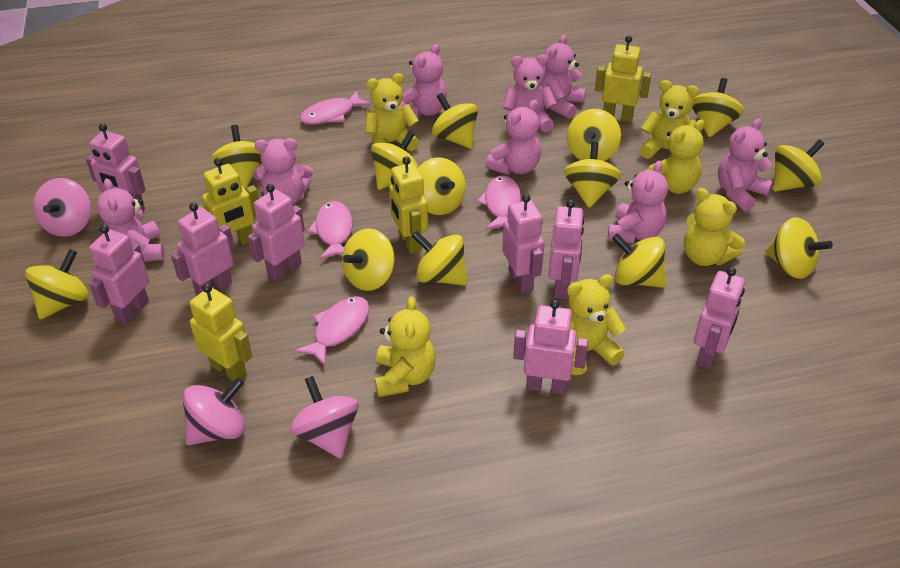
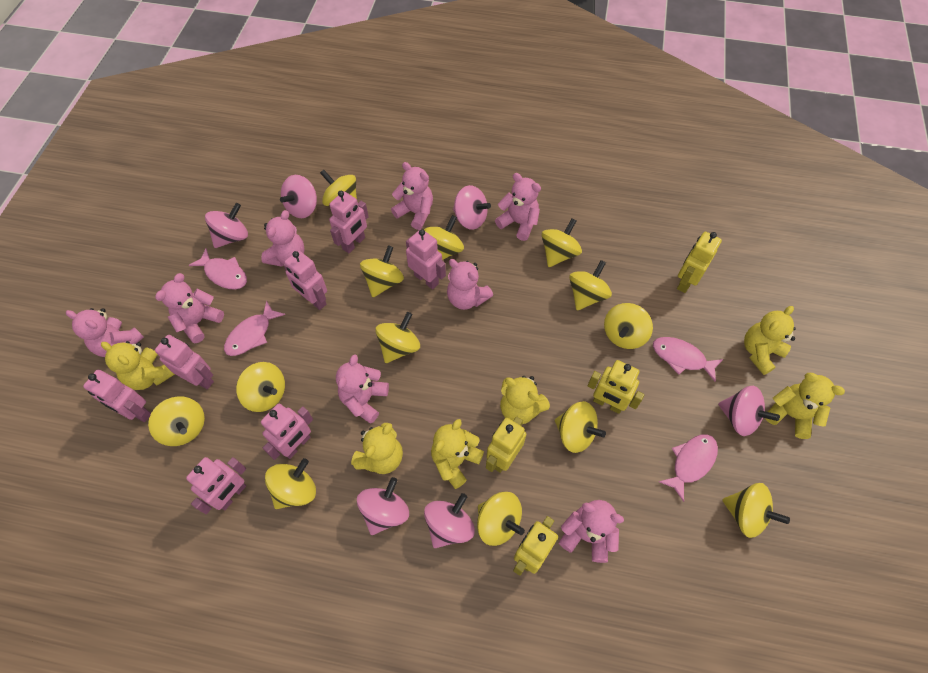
pink robot: 8 -> 7
pink spinning top: 3 -> 6

